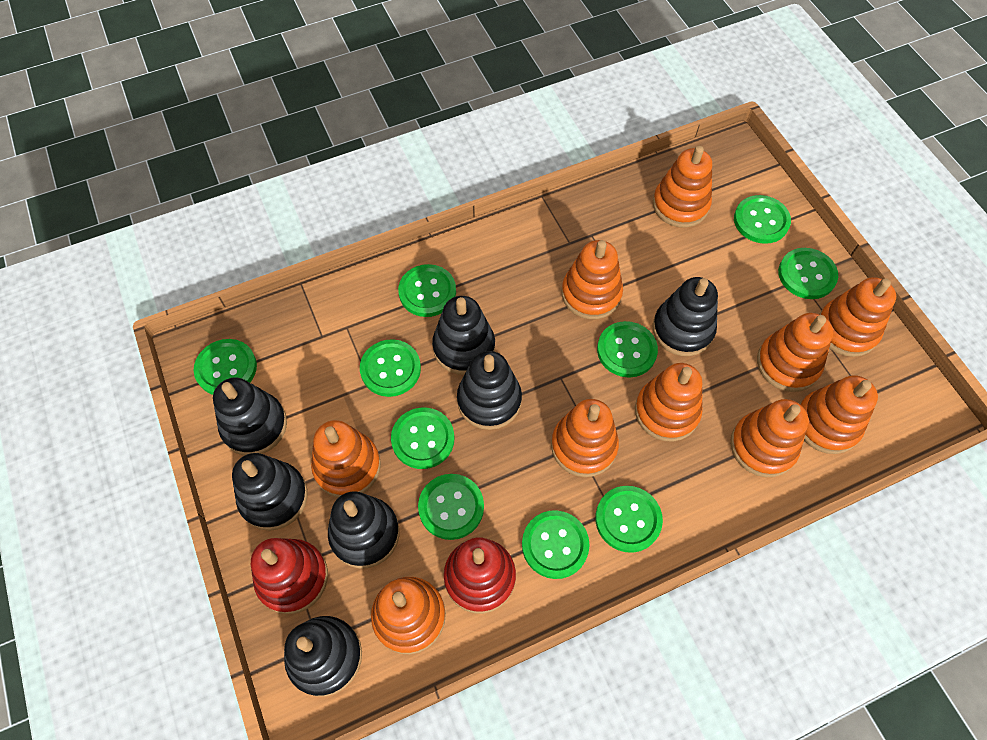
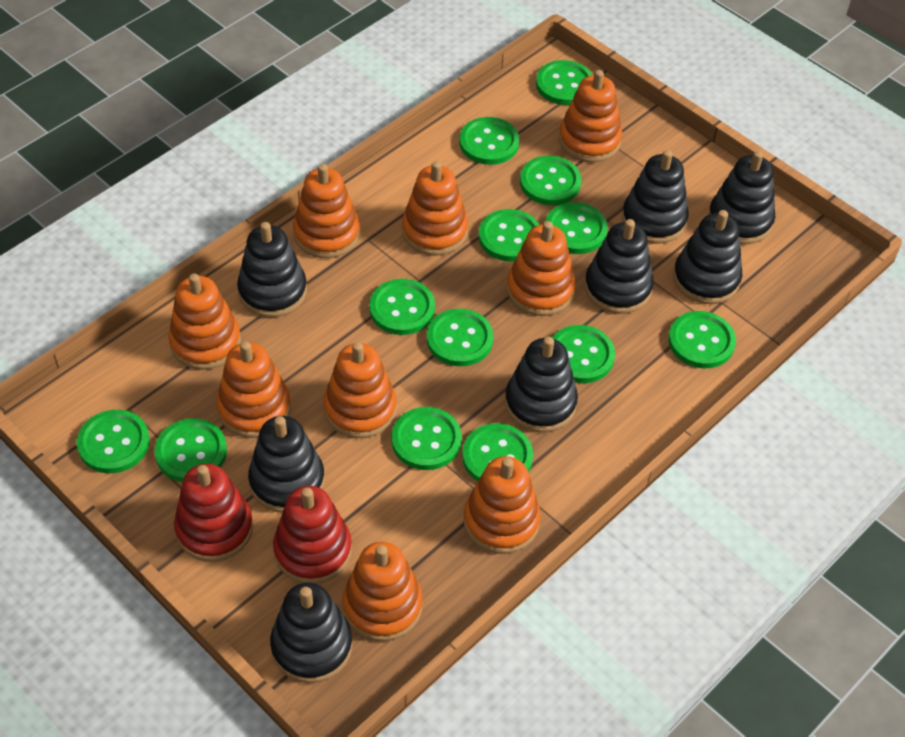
black stacking toy: 7 -> 8
green button: 10 -> 13
orange stacking toy: 10 -> 9

